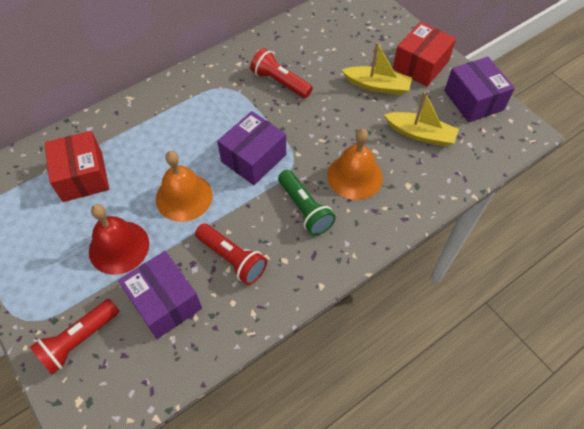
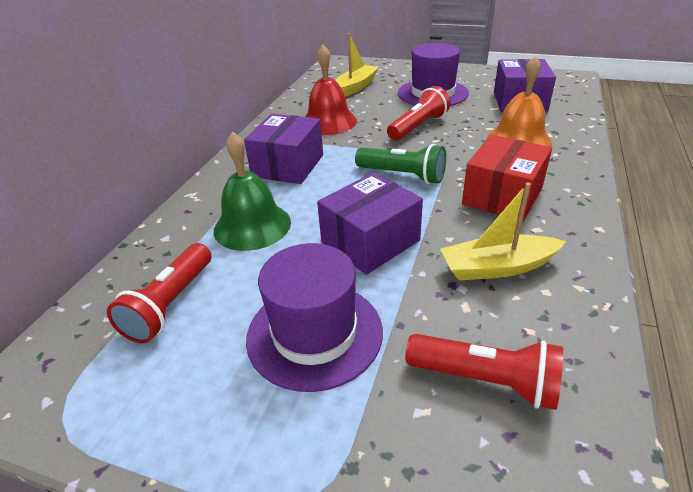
green bell: 0 -> 1
orange bell: 2 -> 1
purple hat: 0 -> 2
red box: 2 -> 1

